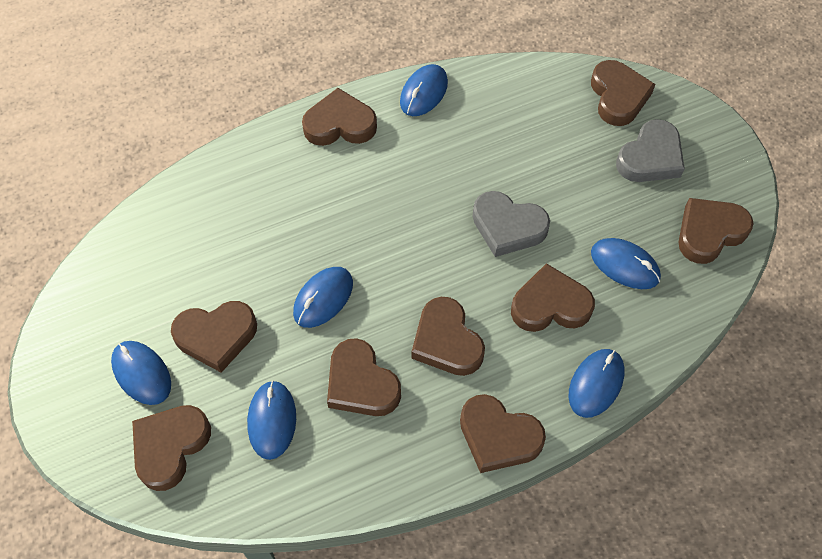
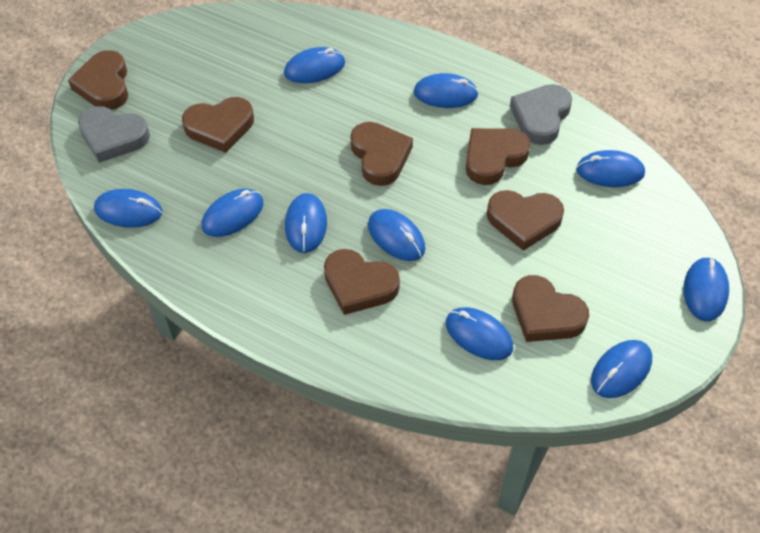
blue mouse: 6 -> 10
brown heart: 9 -> 7

